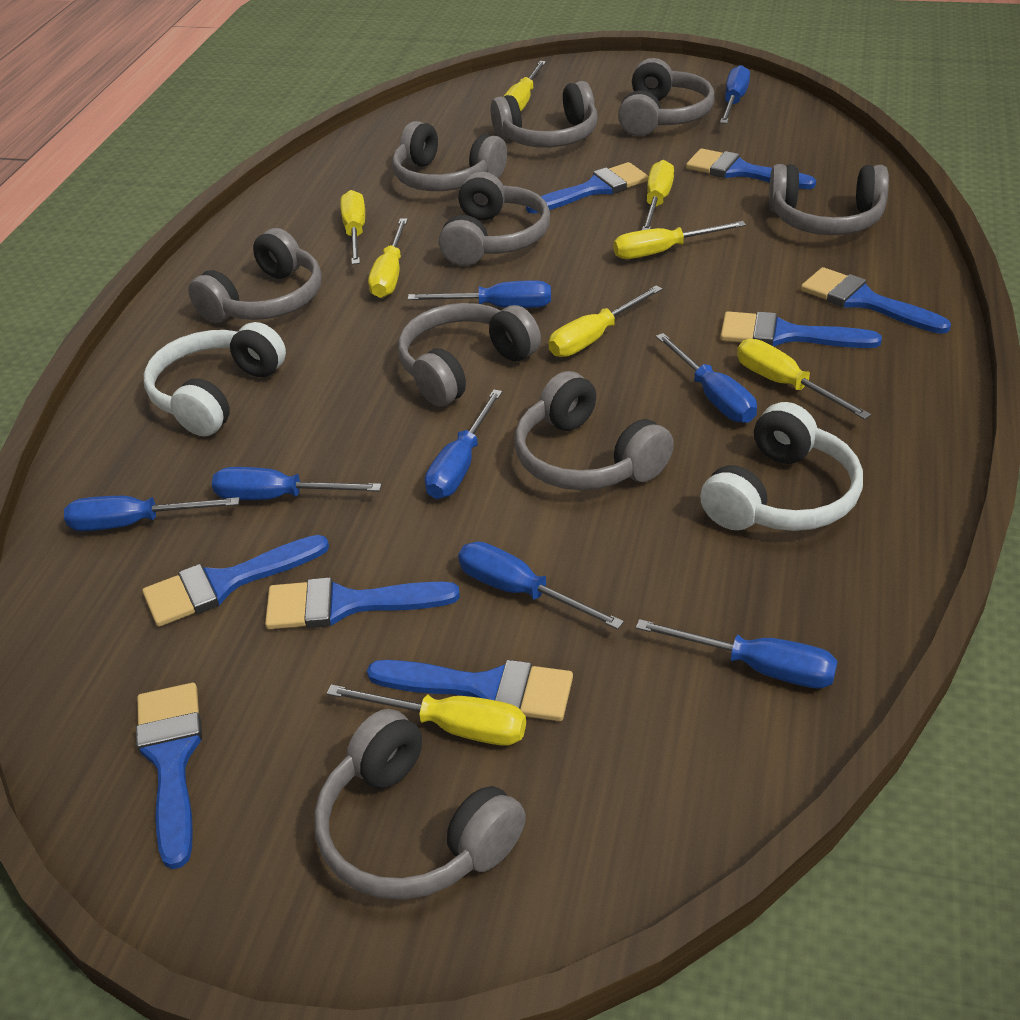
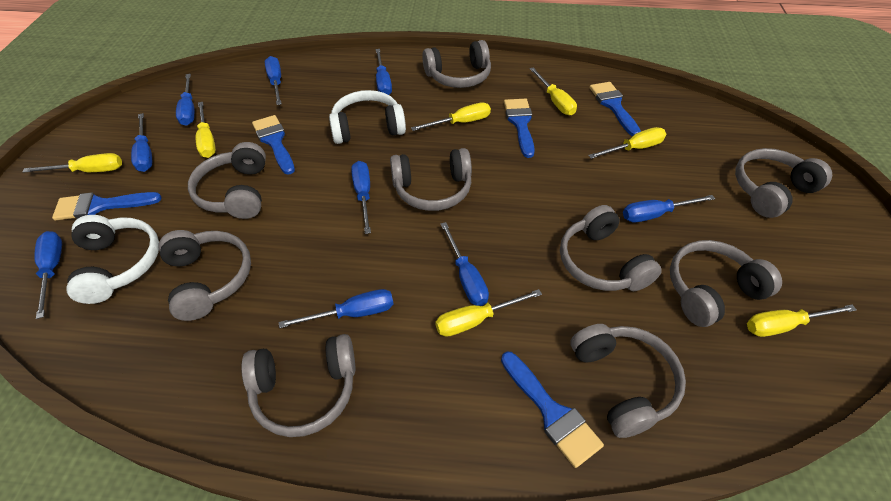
blue brush: 8 -> 5
blue screwdriver: 8 -> 9
yellow screwdriver: 8 -> 7

